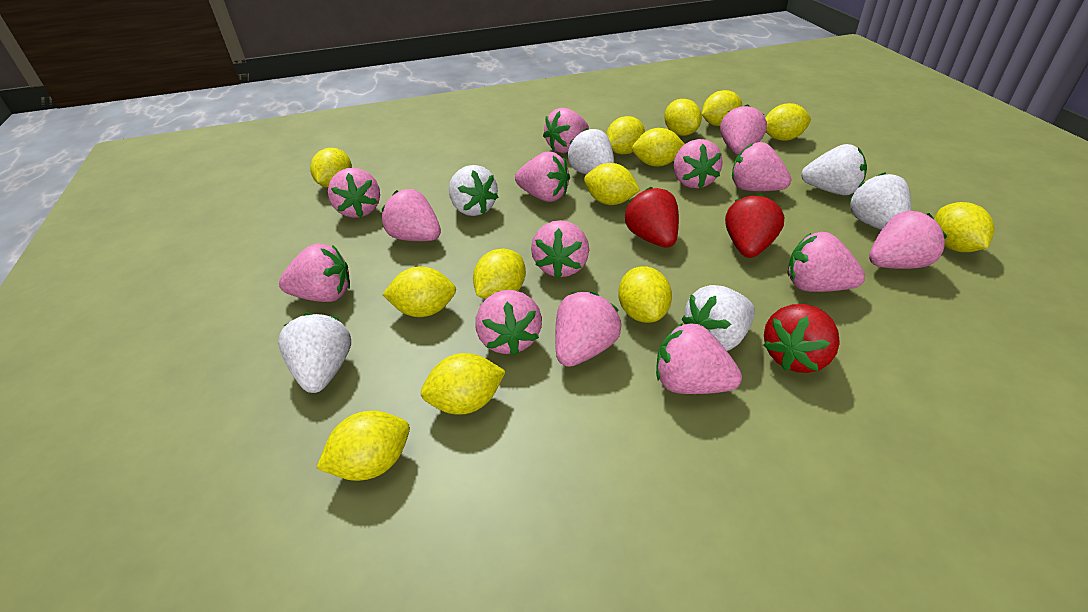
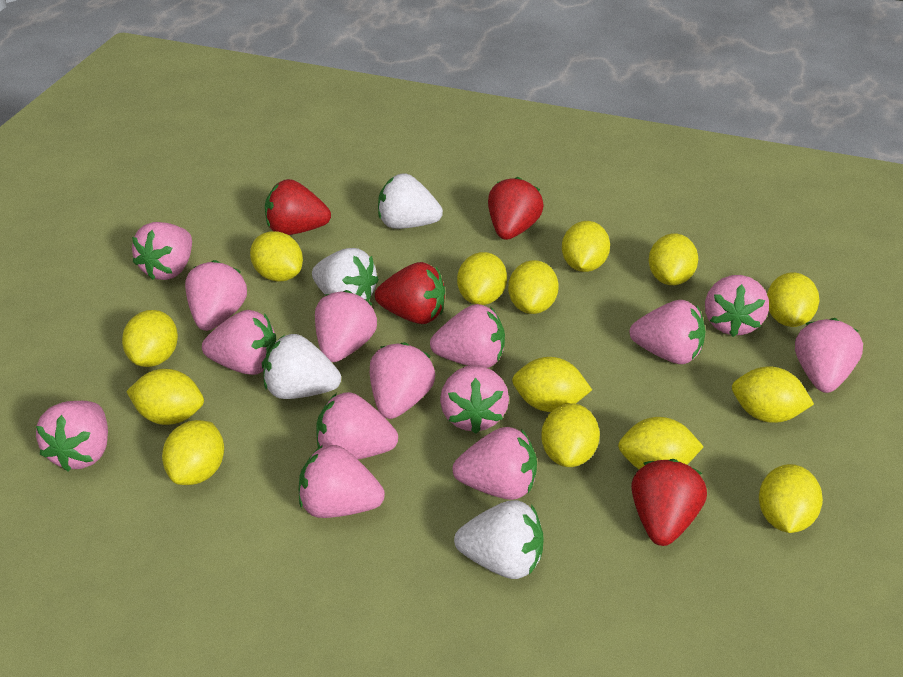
red strawberry: 3 -> 4
white strawberry: 6 -> 4
yellow lemon: 13 -> 14

